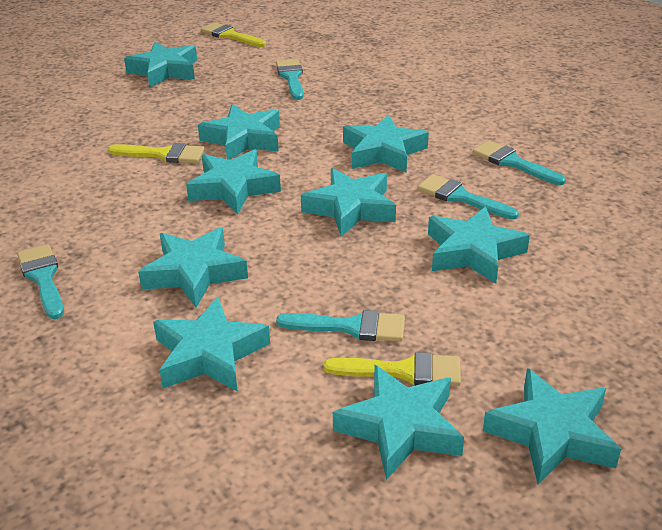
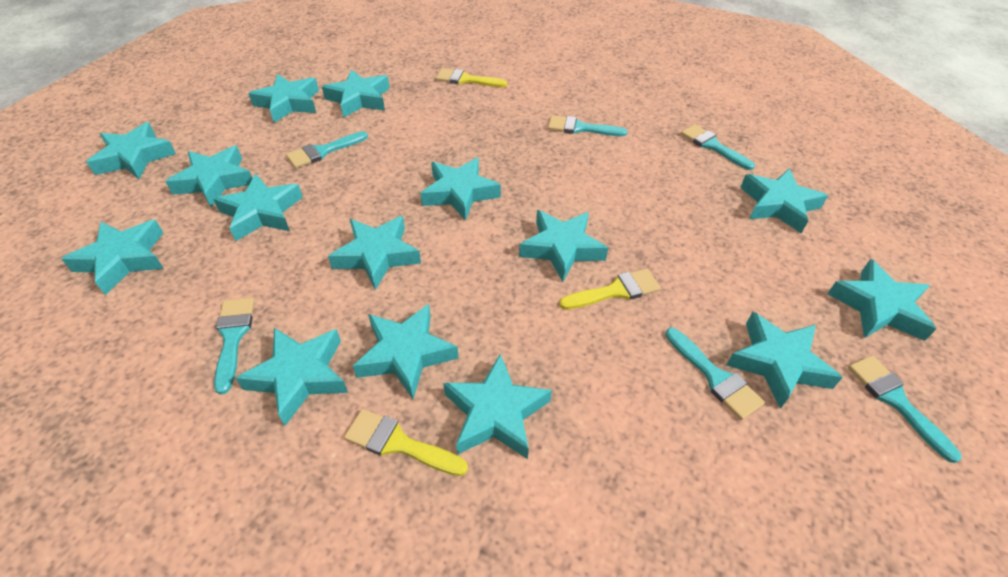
turquoise brush: 5 -> 6
turquoise star: 10 -> 15

